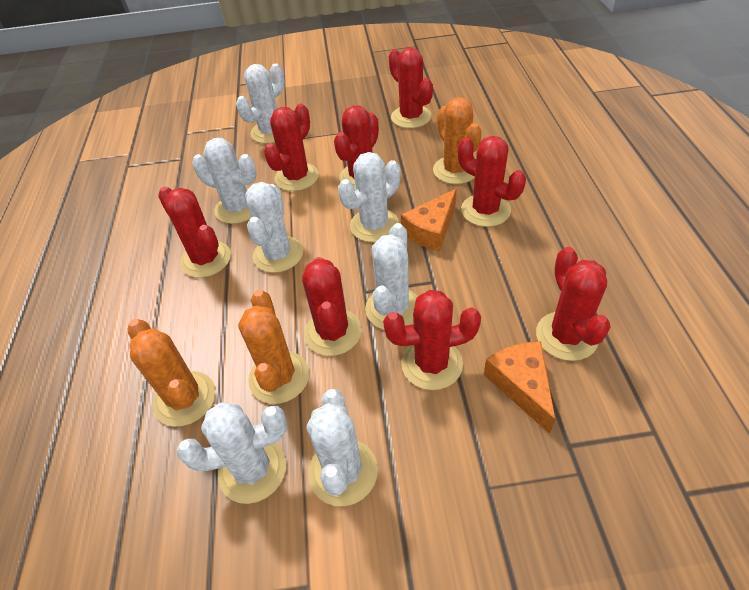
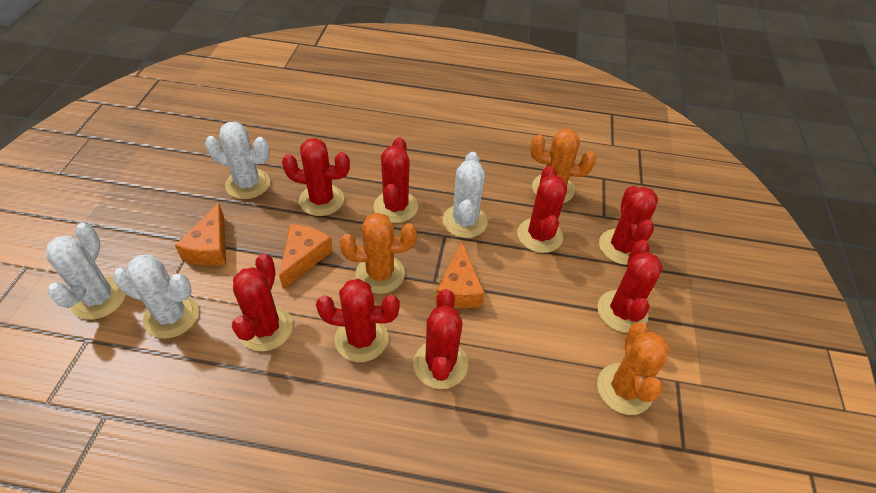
orange cheese: 2 -> 3
white cactus: 7 -> 4

